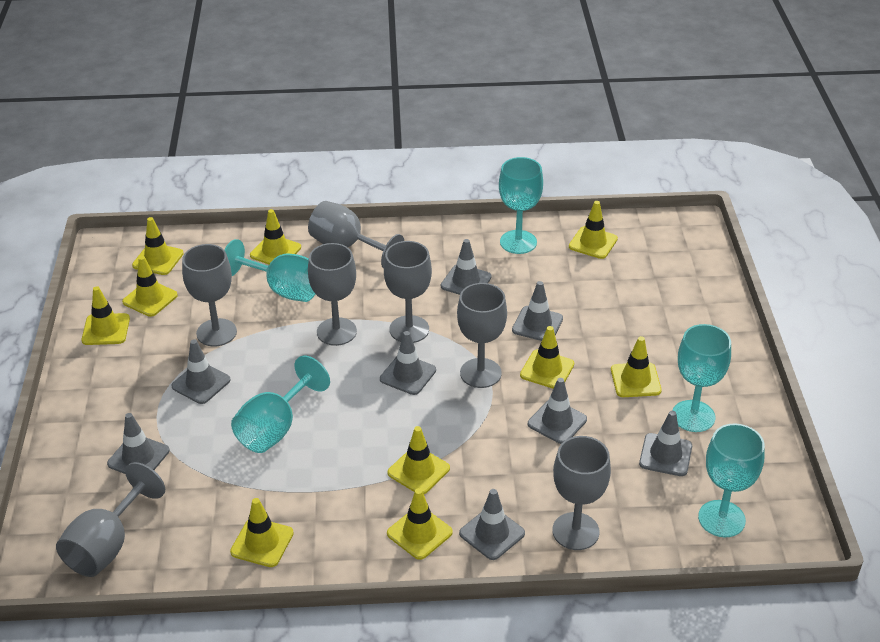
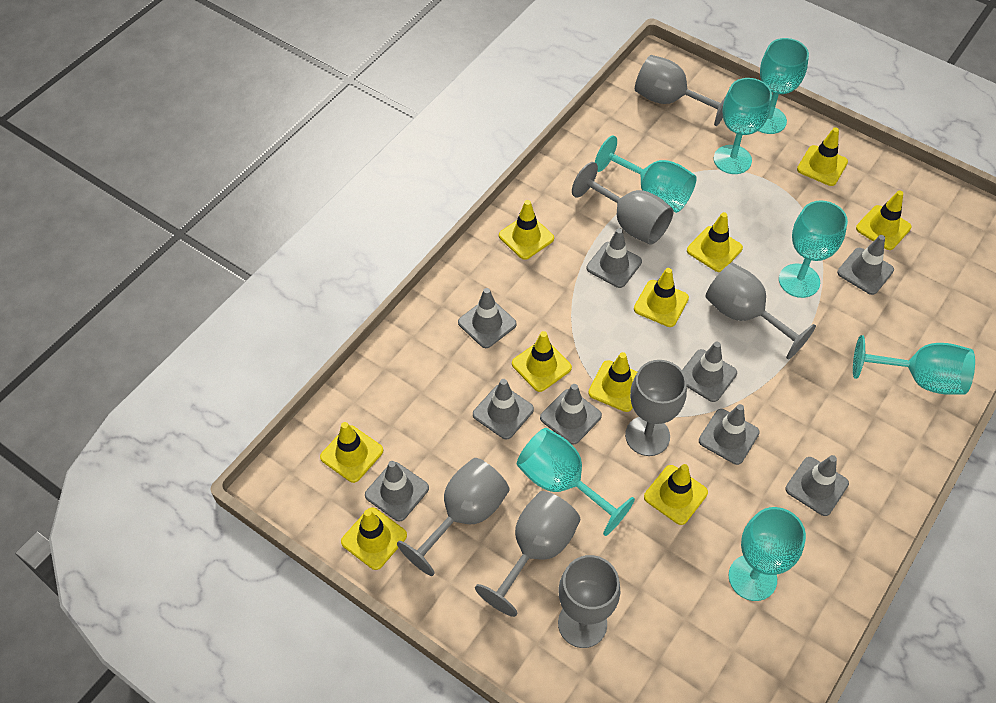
grey traffic cone: 8 -> 9
turquoise goblet: 5 -> 7

